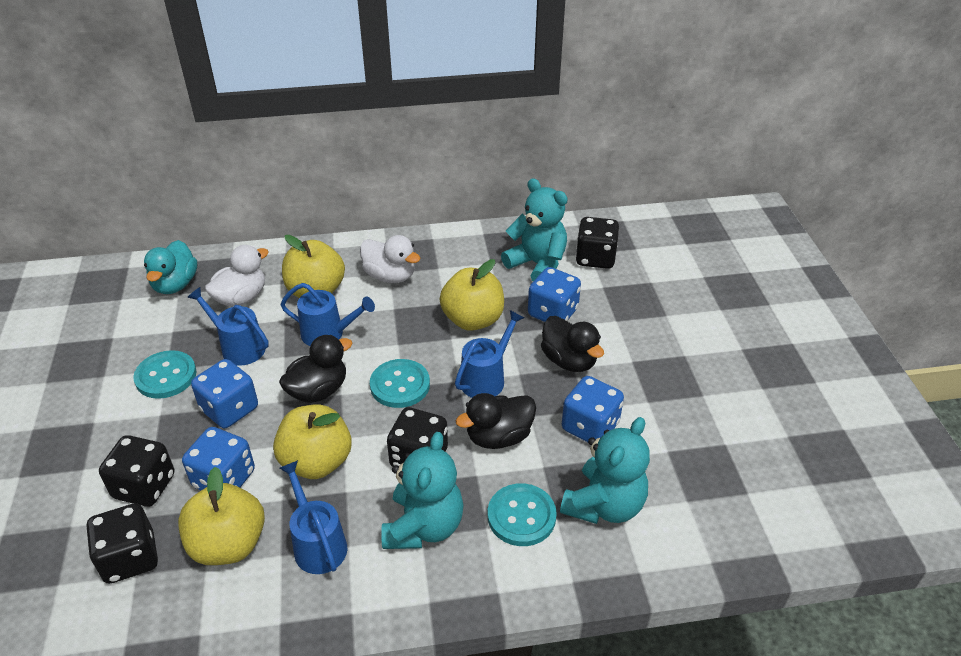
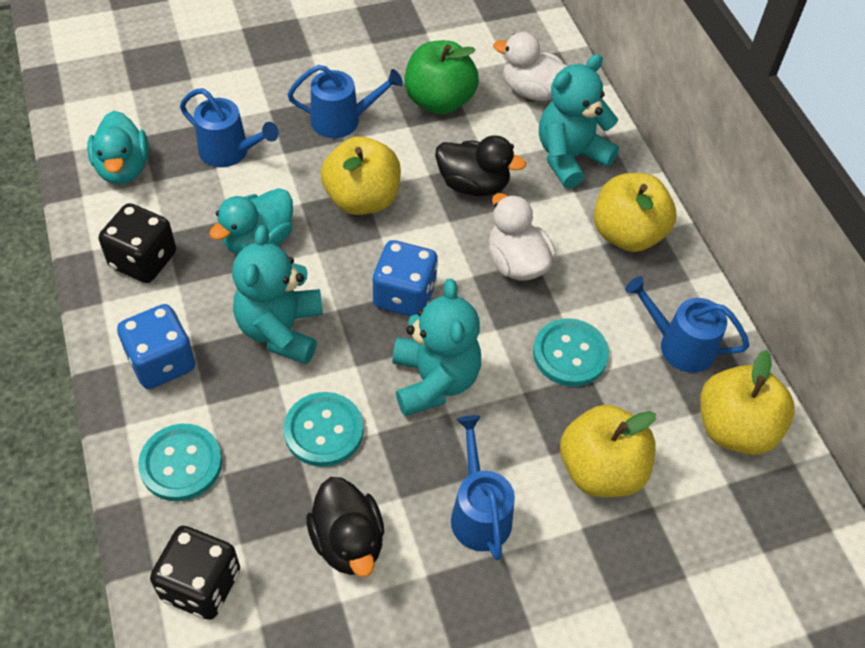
black dice: 4 -> 2
black duck: 3 -> 2
blue dice: 4 -> 2
green apple: 0 -> 1
turquoise duck: 1 -> 2

